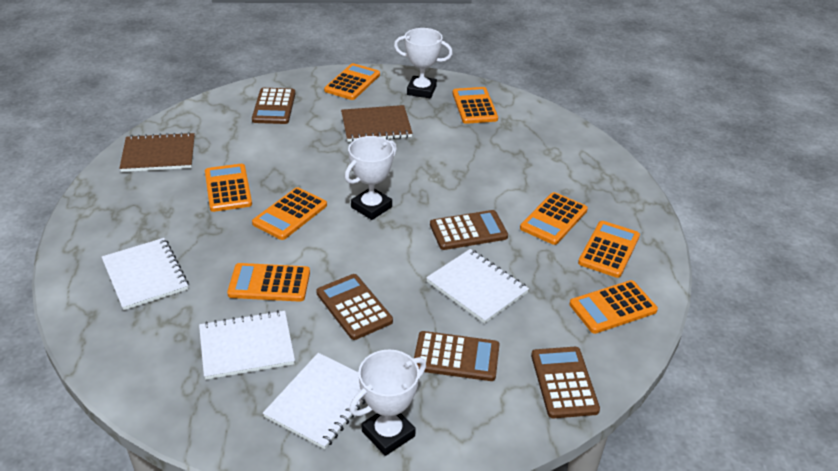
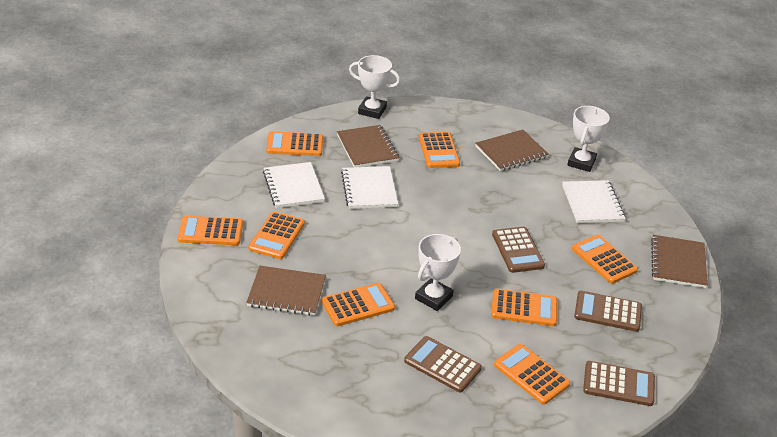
brown calculator: 5 -> 4
brown notebook: 2 -> 4
white notebook: 4 -> 3

